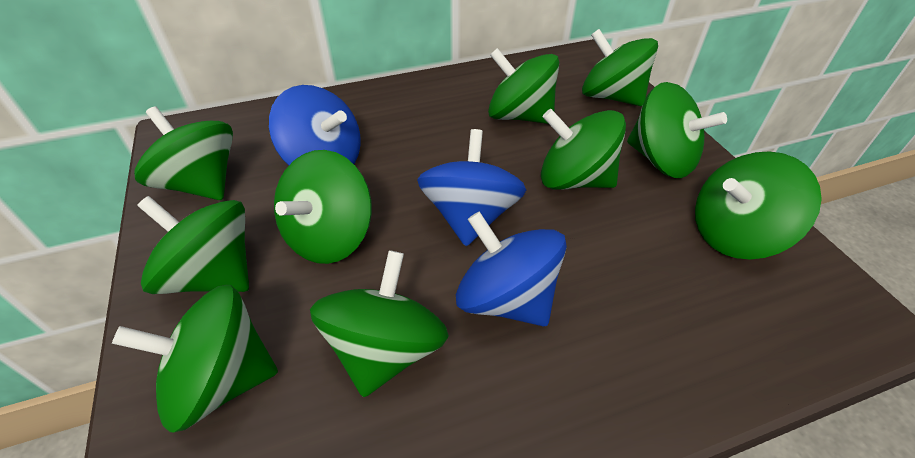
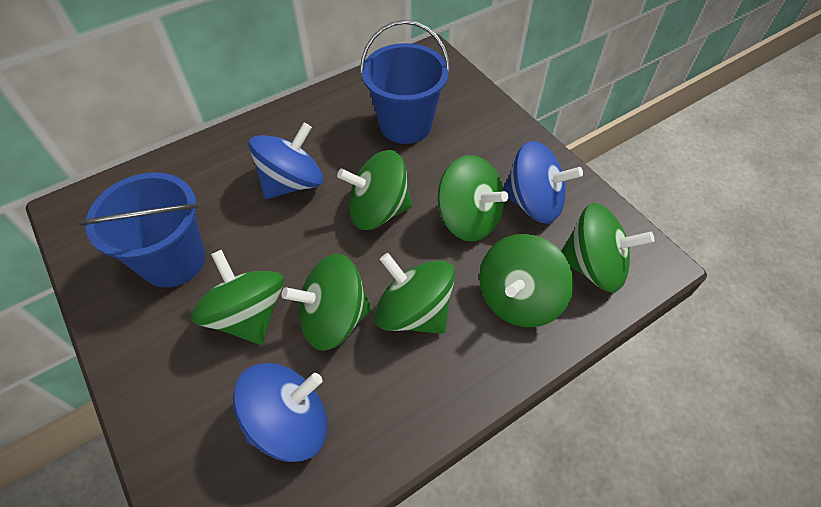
blue bucket: 0 -> 2
green spinning top: 10 -> 7

